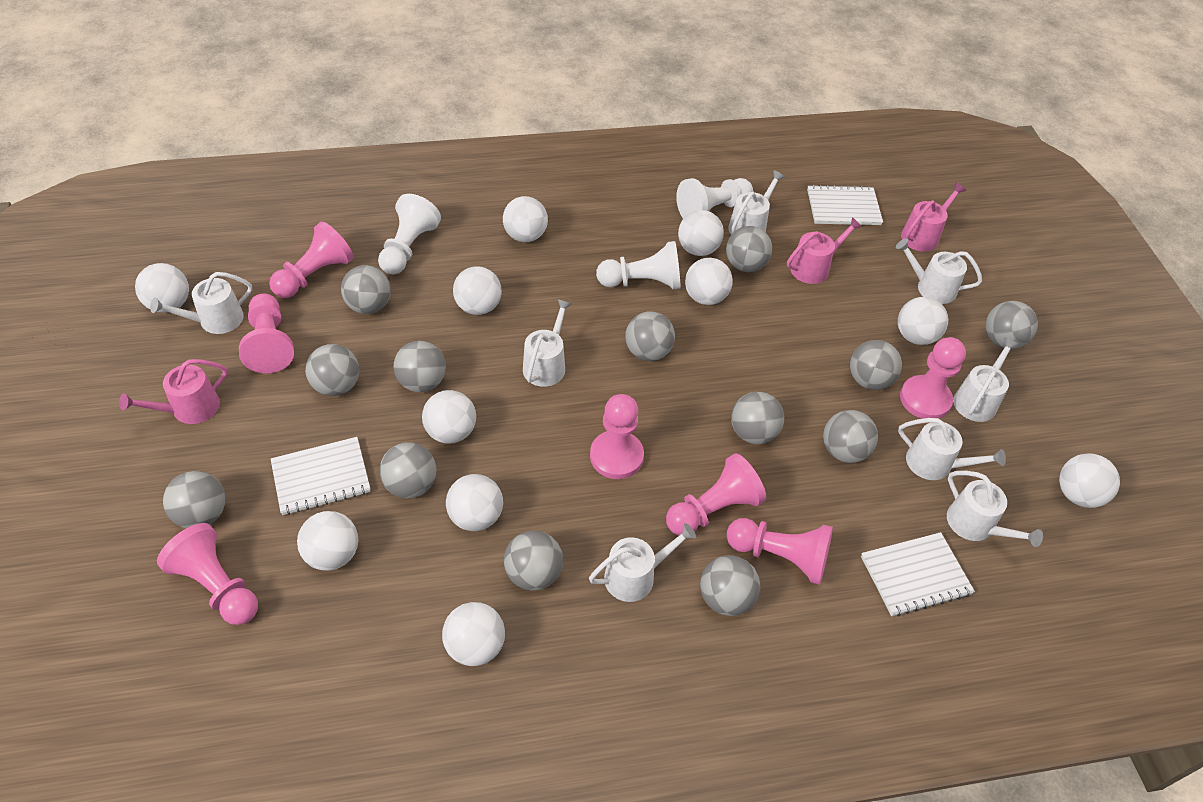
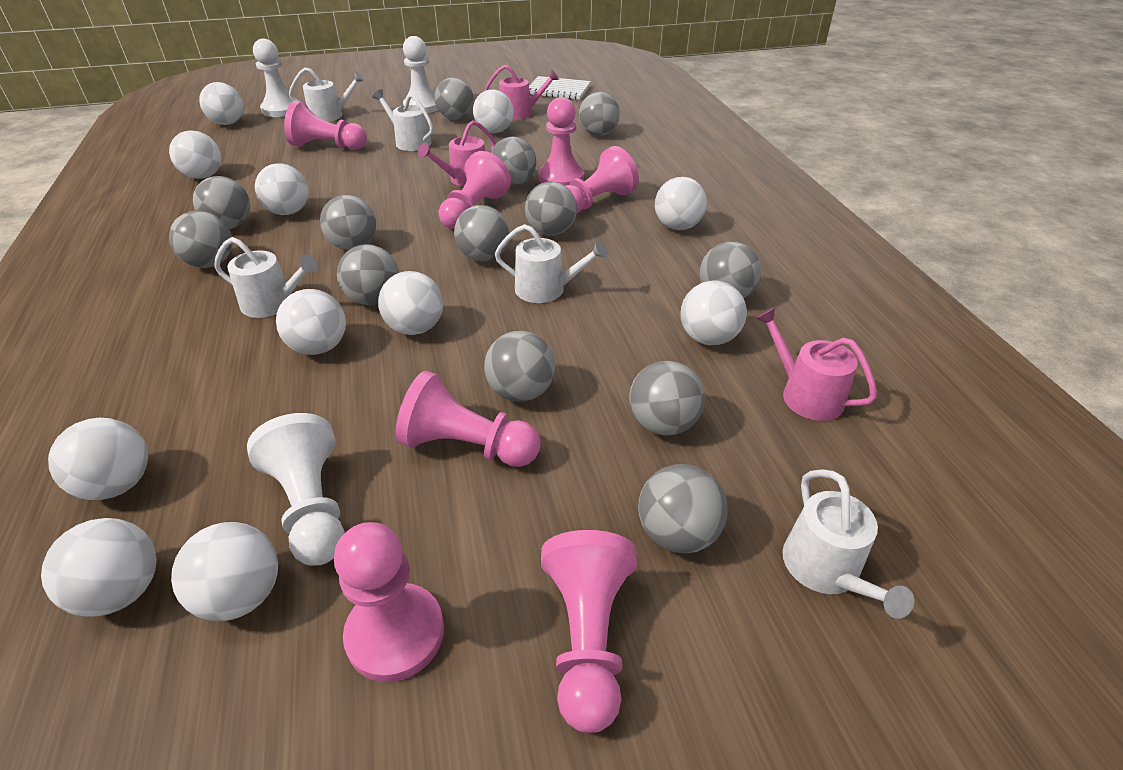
white notebook: 3 -> 1
white watering can: 8 -> 5

